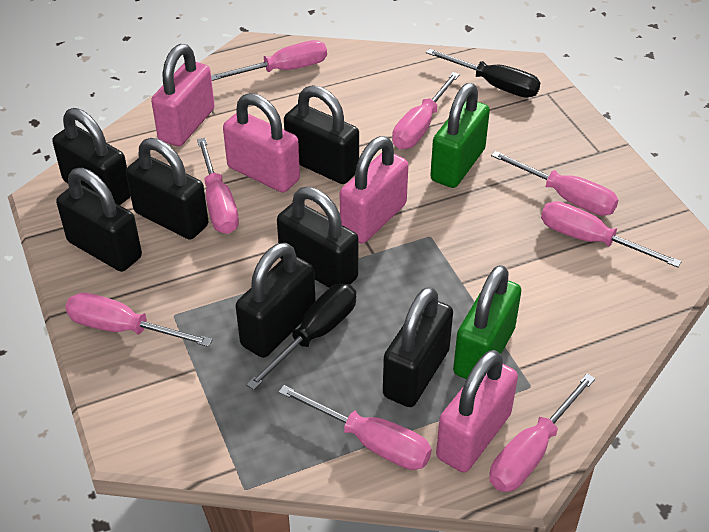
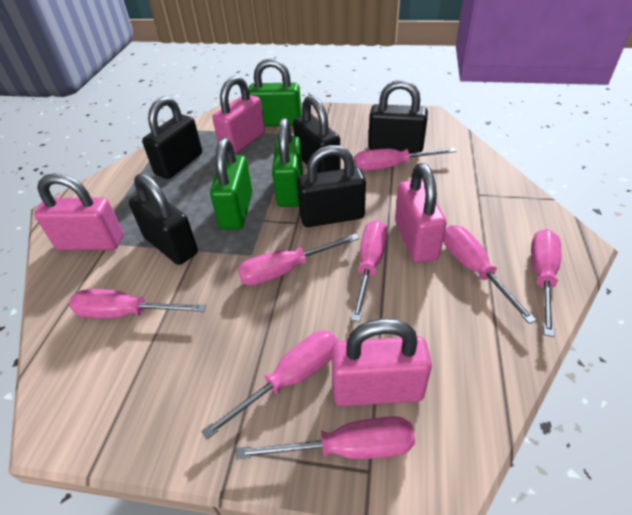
black padlock: 7 -> 5
black screwdriver: 2 -> 0
green padlock: 2 -> 3

